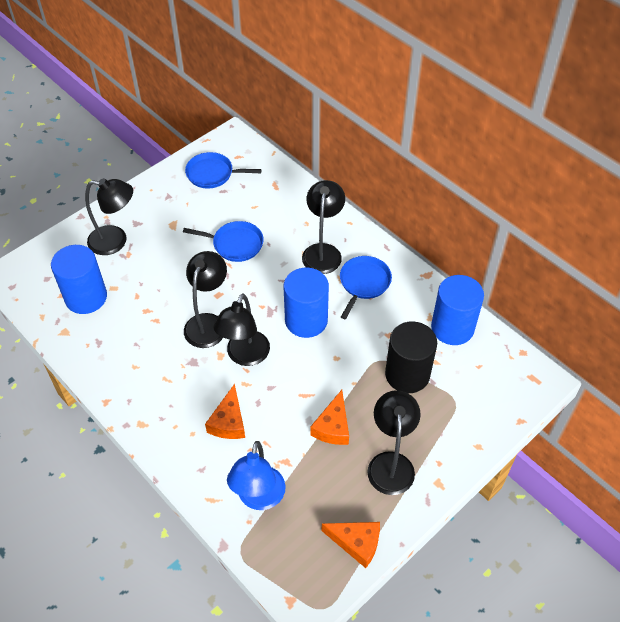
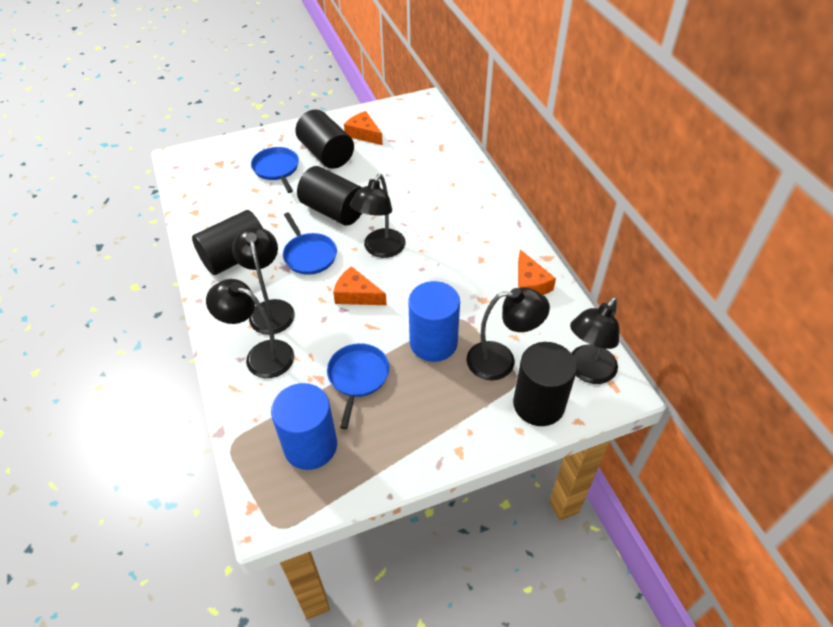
black cylinder: 1 -> 4
blue cylinder: 3 -> 2
blue lamp: 1 -> 0

